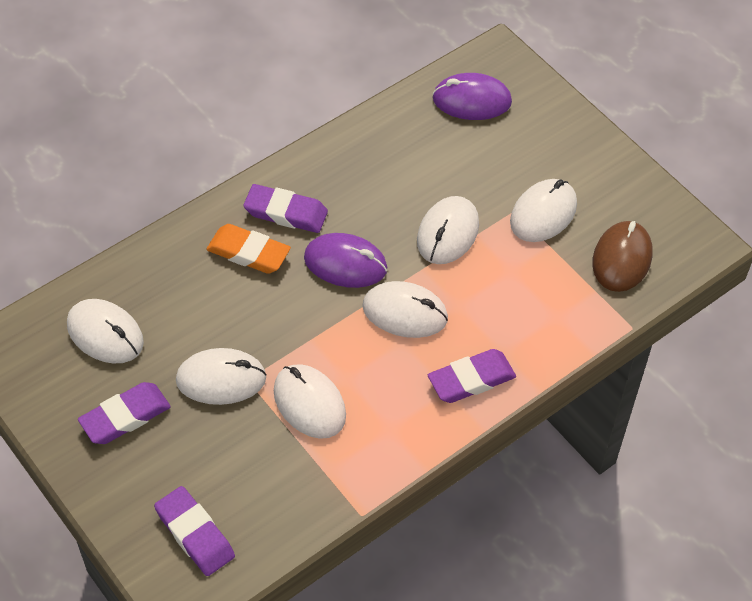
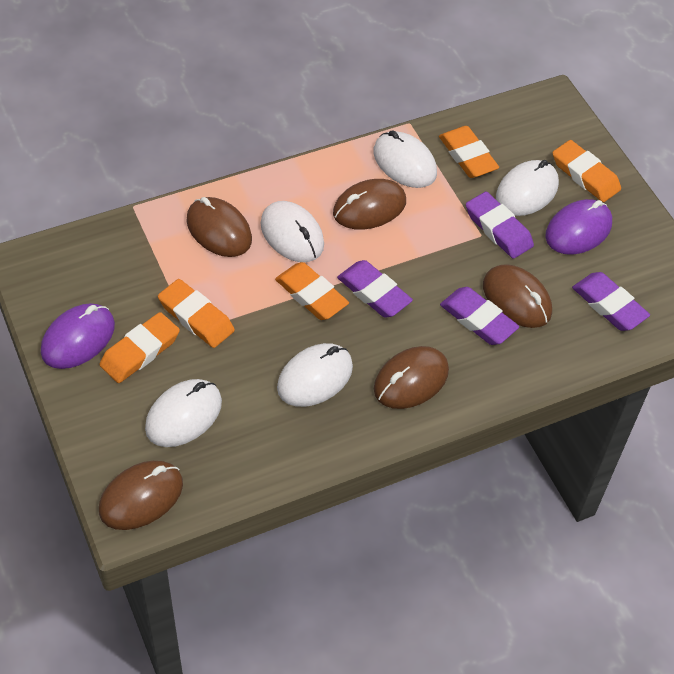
brown mouse: 1 -> 5
orange eraser: 1 -> 5
white mouse: 6 -> 5

